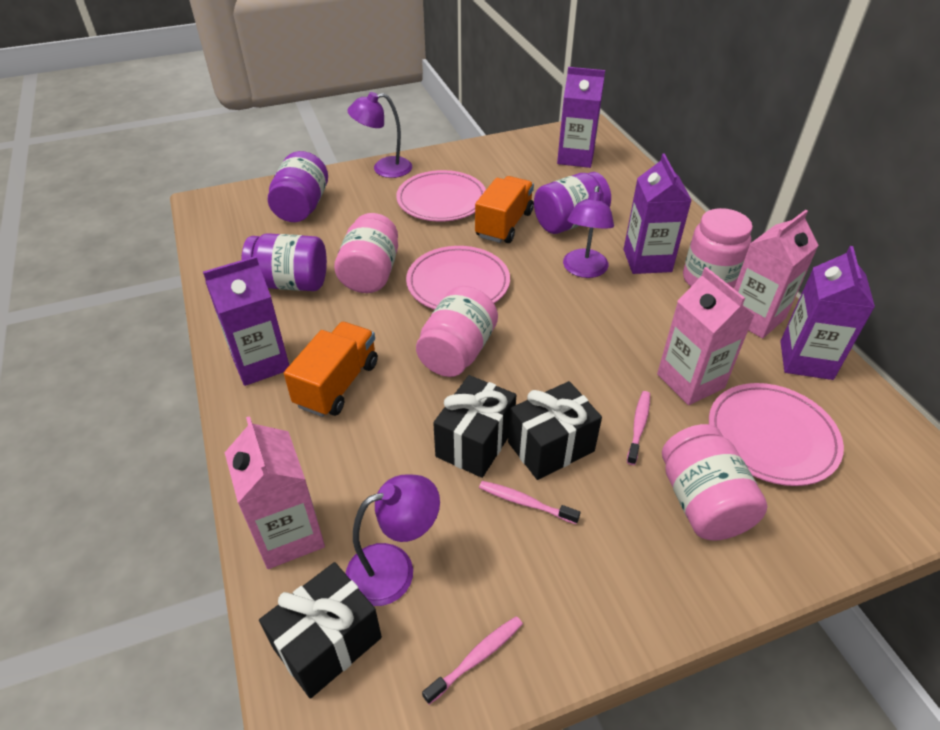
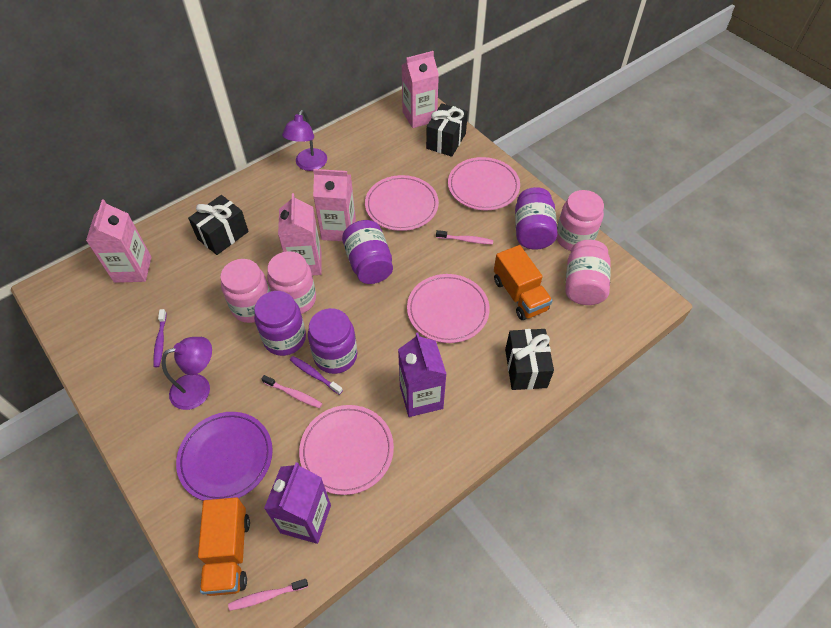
pink carton: 3 -> 4
pink plate: 3 -> 4
purple carton: 4 -> 2
purple jar: 3 -> 4
purple lamp: 3 -> 2
purple plate: 0 -> 1
purple toothbrush: 0 -> 2

